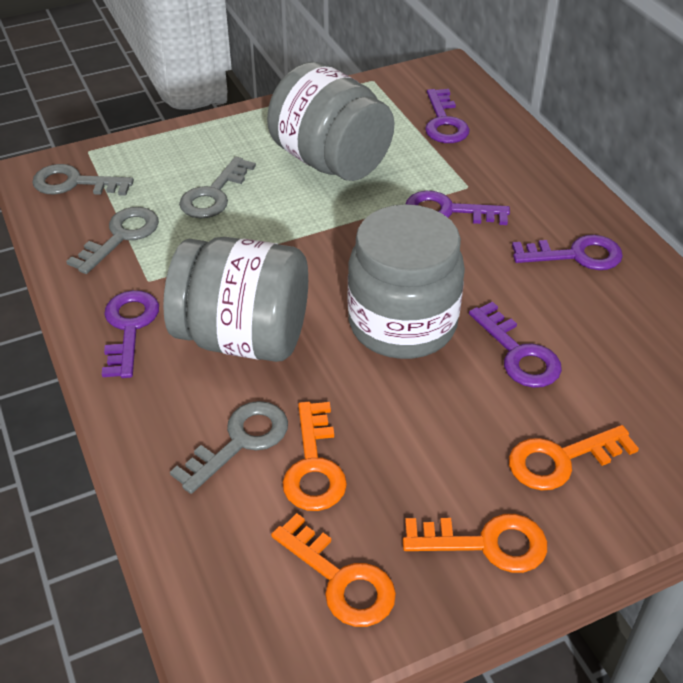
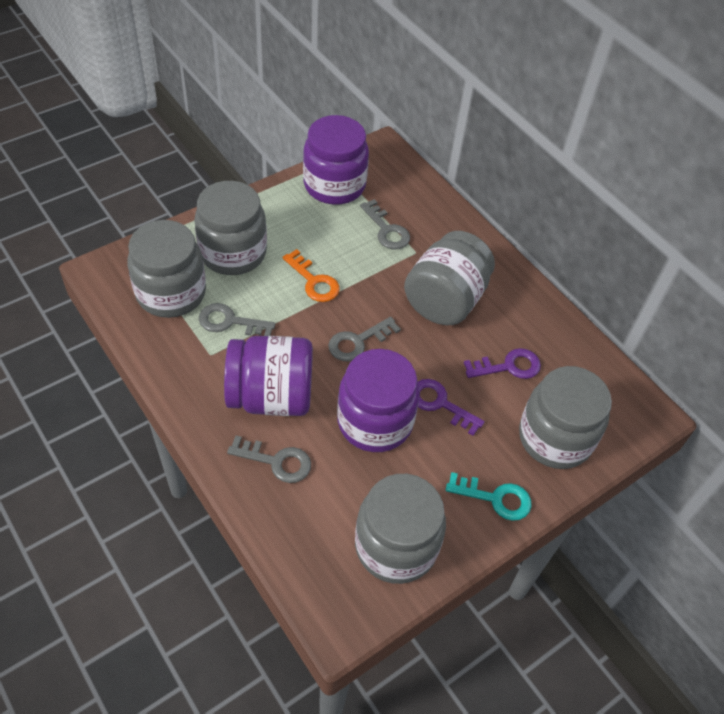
grey jar: 3 -> 5
orange key: 4 -> 1
purple jar: 0 -> 3
purple key: 5 -> 2
turquoise key: 0 -> 1

